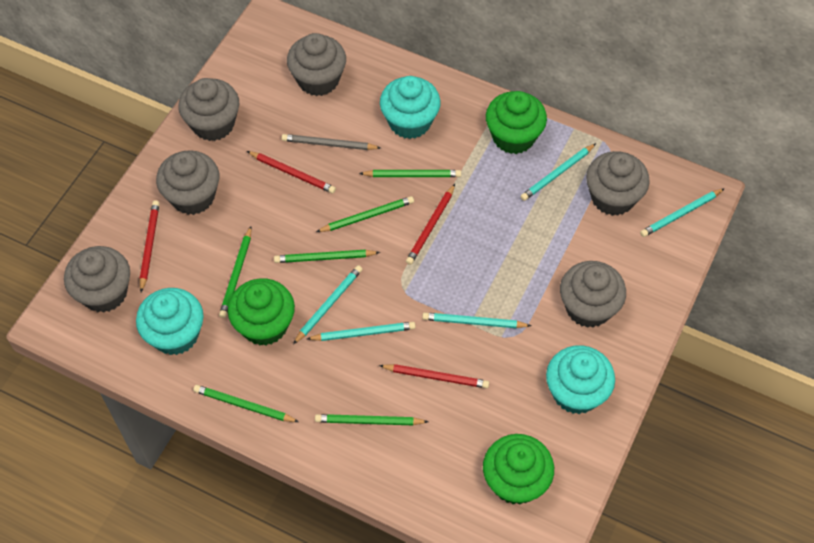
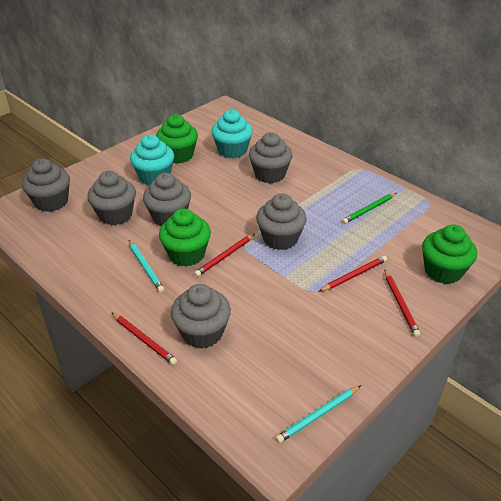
green pencil: 6 -> 1
grey pencil: 1 -> 0
turquoise cupcake: 3 -> 2
turquoise pencil: 5 -> 2

